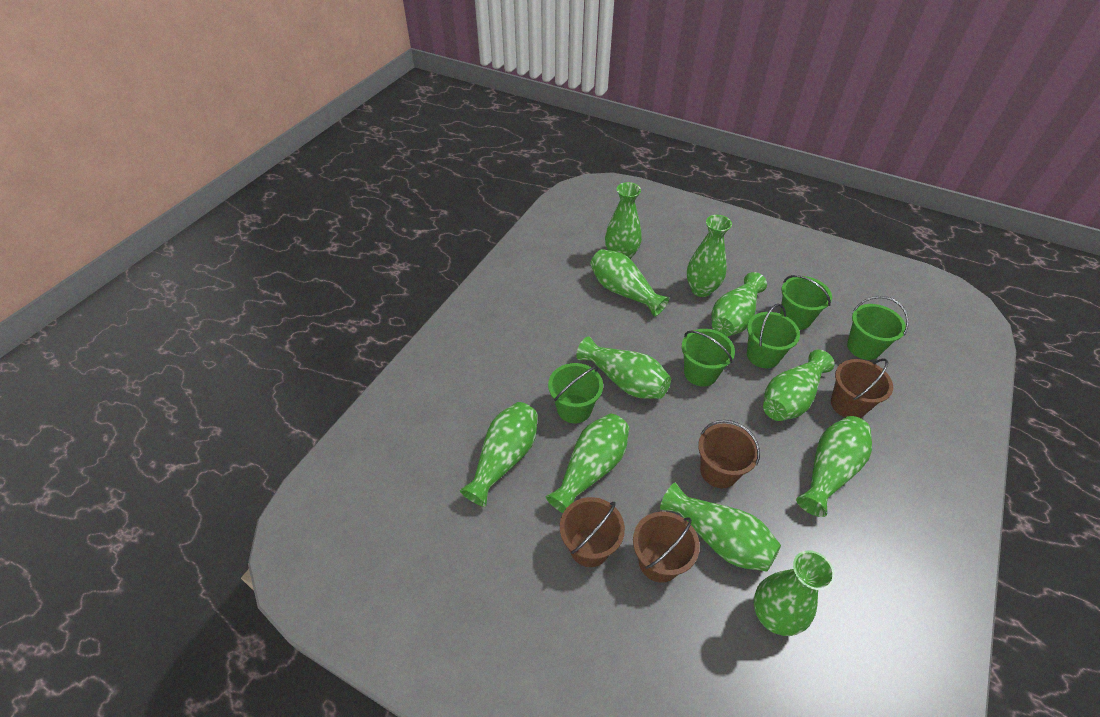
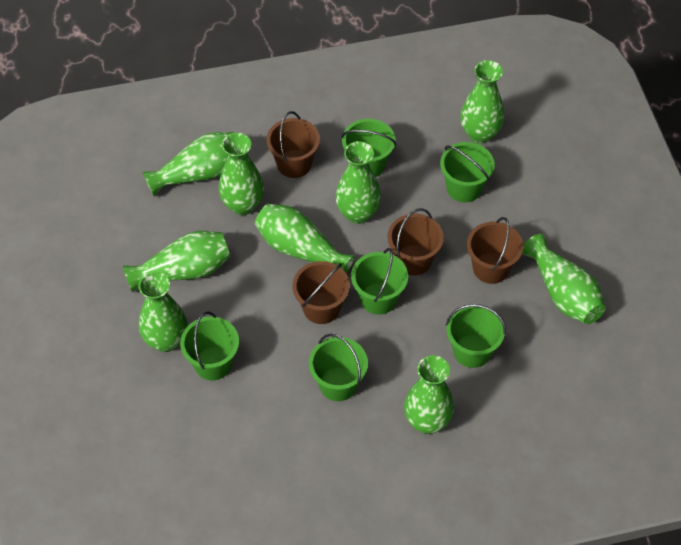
green bucket: 5 -> 6
green vase: 11 -> 9

